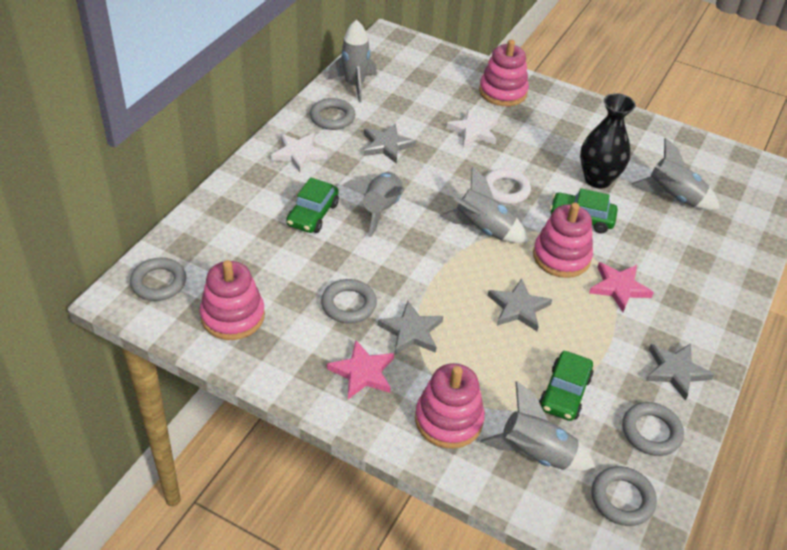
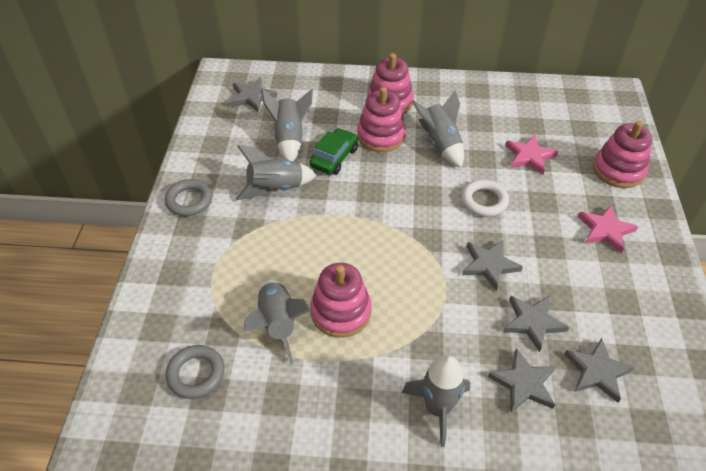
black vase: 1 -> 0
green car: 3 -> 1
grey ring: 5 -> 2
grey star: 4 -> 5
white star: 2 -> 0

